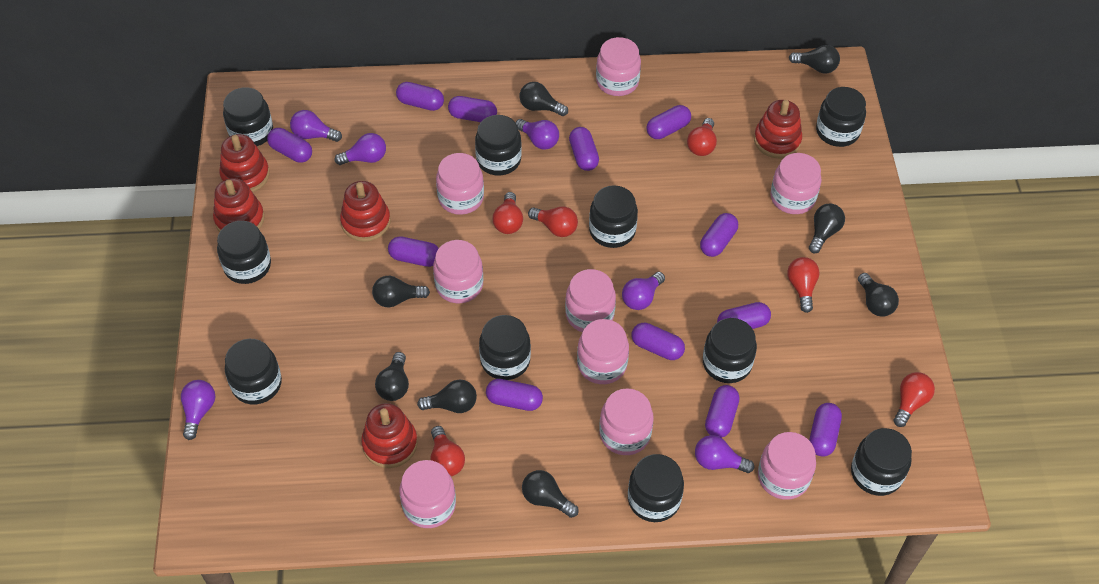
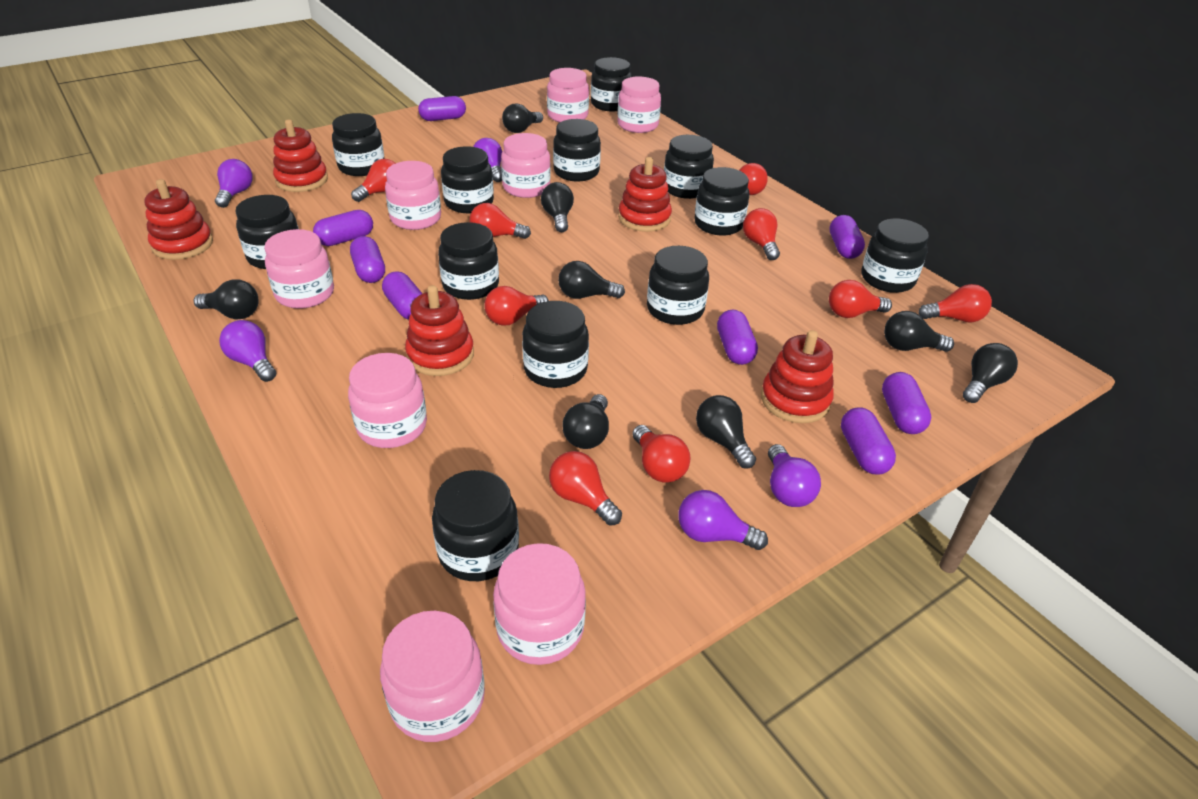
black jar: 10 -> 12
pink jar: 9 -> 8
purple capsule: 12 -> 8
purple light bulb: 6 -> 5
red light bulb: 6 -> 9

